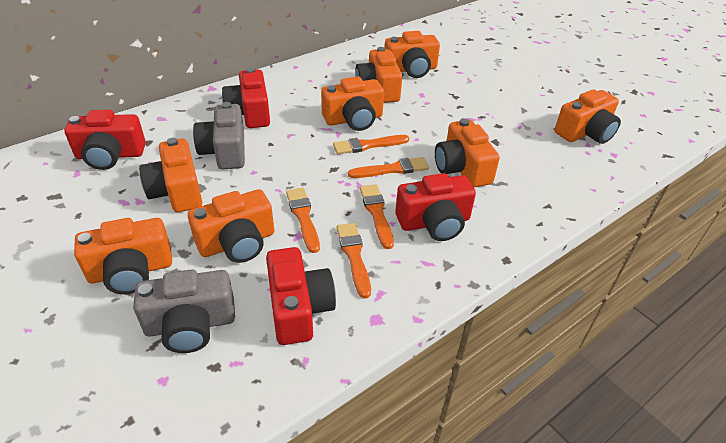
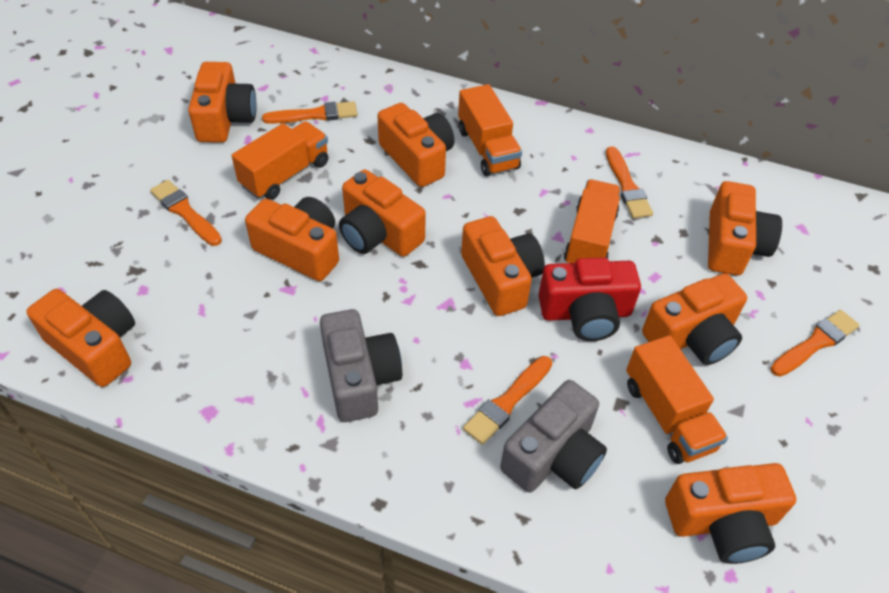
orange camera: 8 -> 9
orange truck: 0 -> 4
red camera: 4 -> 1

